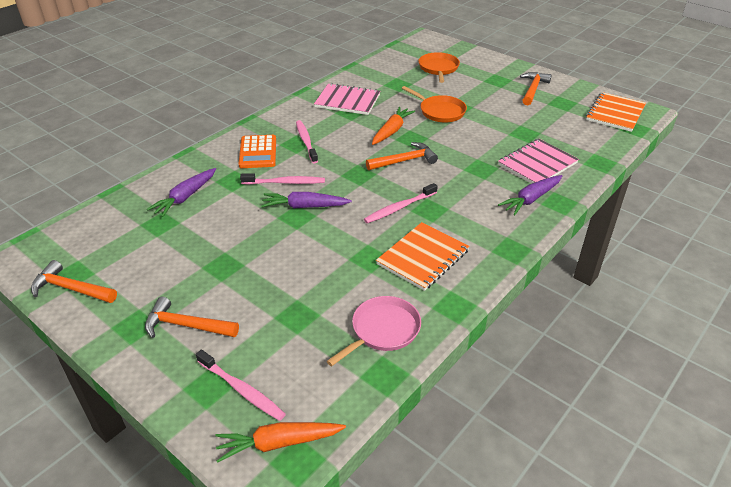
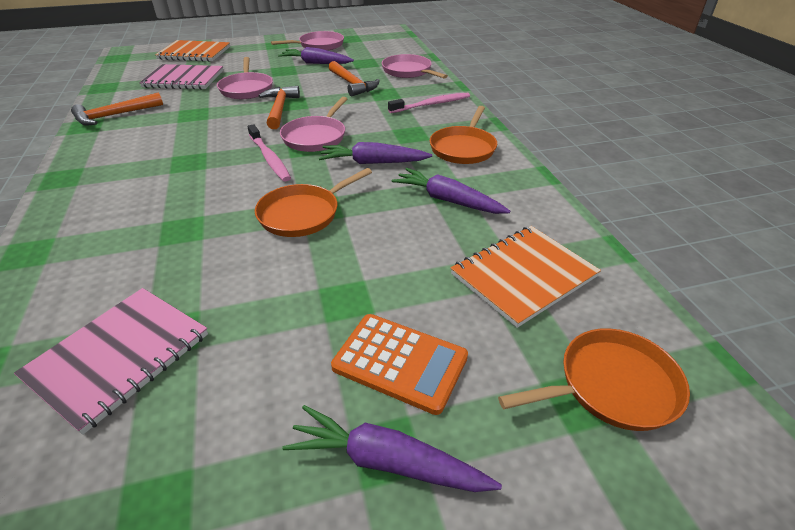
orange carrot: 2 -> 0
orange hammer: 4 -> 3
orange pan: 2 -> 3
pink pan: 1 -> 4
pink toothbrush: 4 -> 2
purple carrot: 3 -> 4

